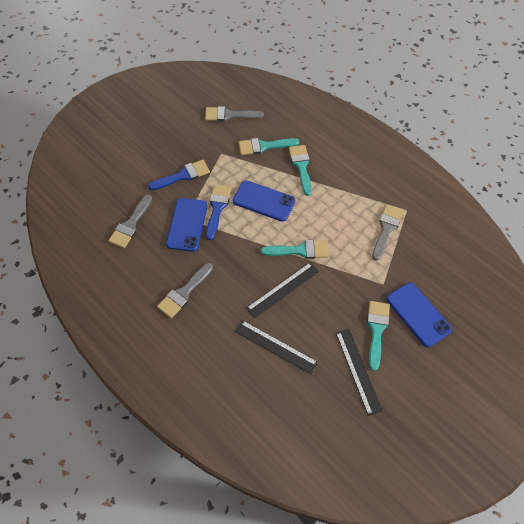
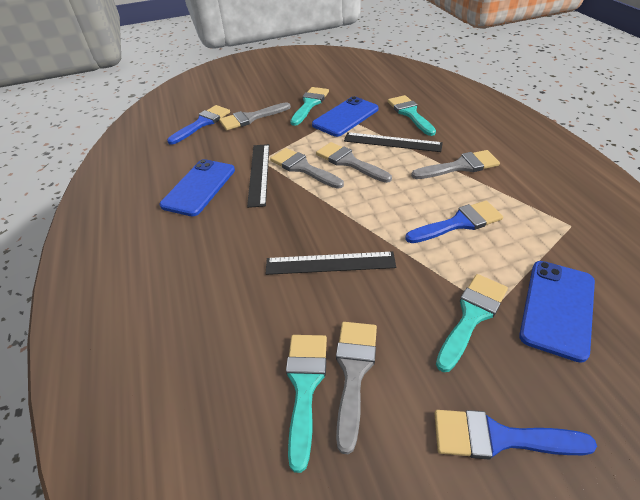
blue brush: 2 -> 3
grey brush: 4 -> 5

